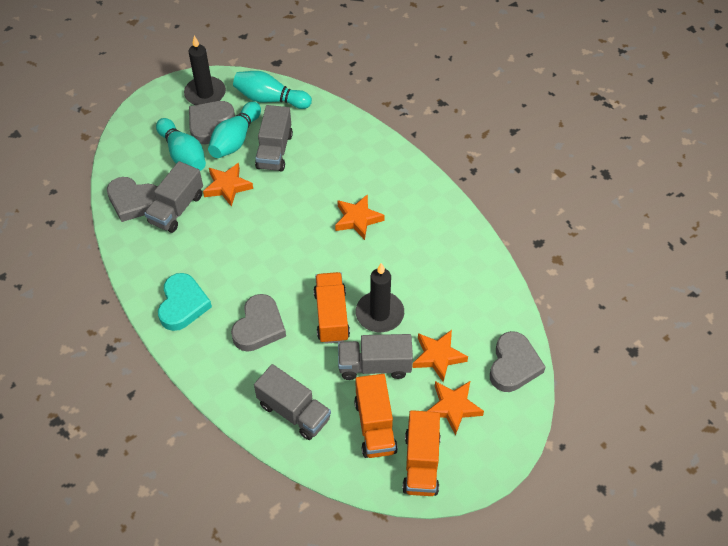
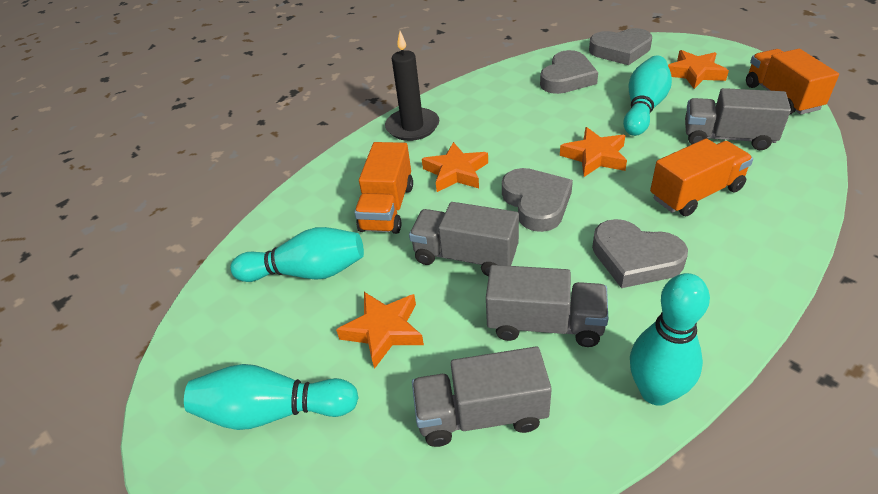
black candle: 2 -> 1
turquoise bowling pin: 3 -> 4
turquoise heart: 1 -> 0

